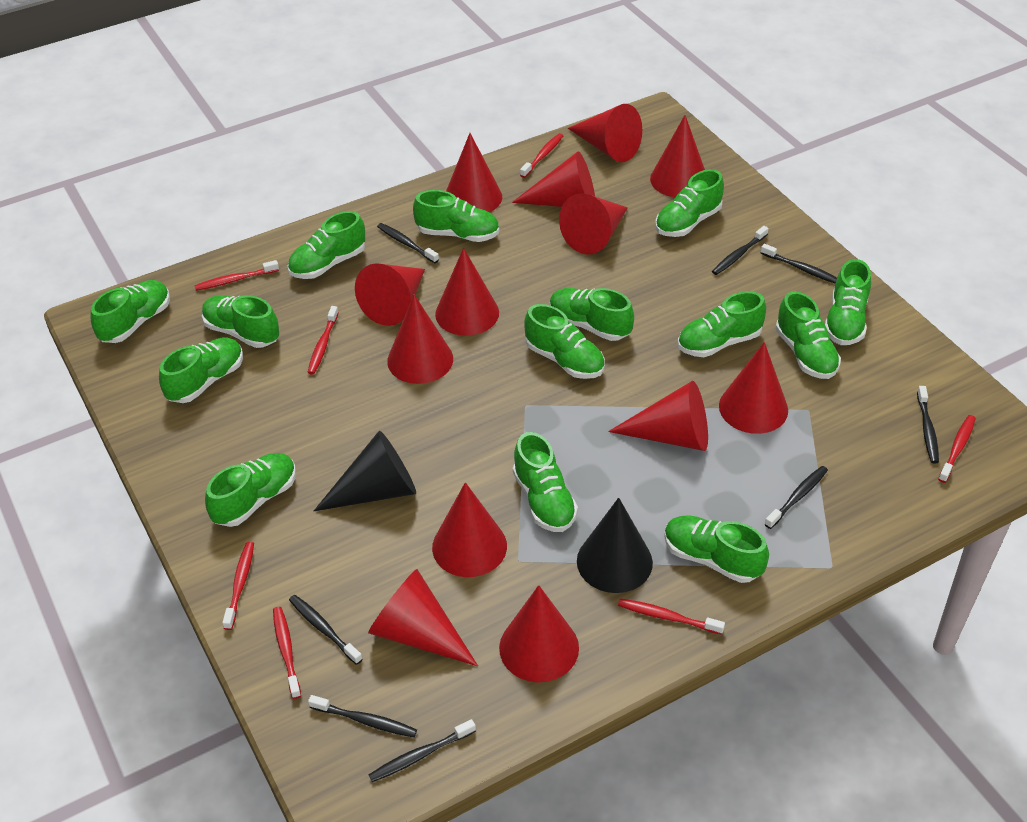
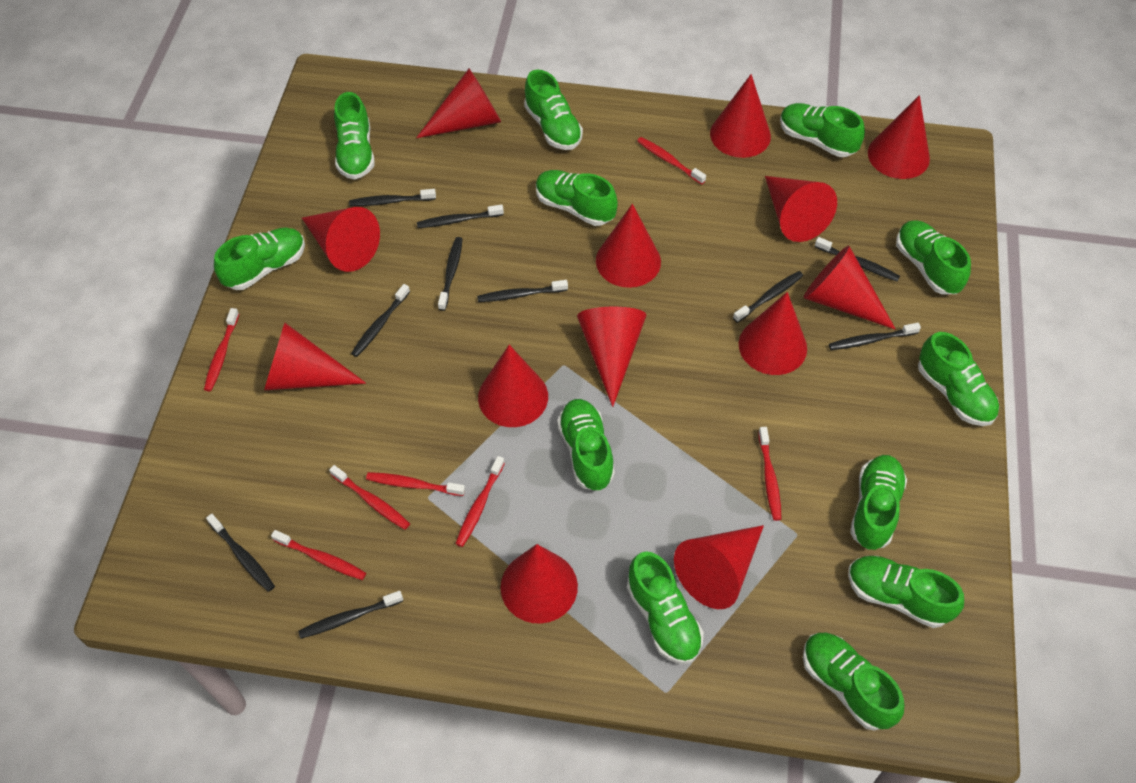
black cone: 2 -> 0
black toothbrush: 8 -> 10
green shoe: 14 -> 12

